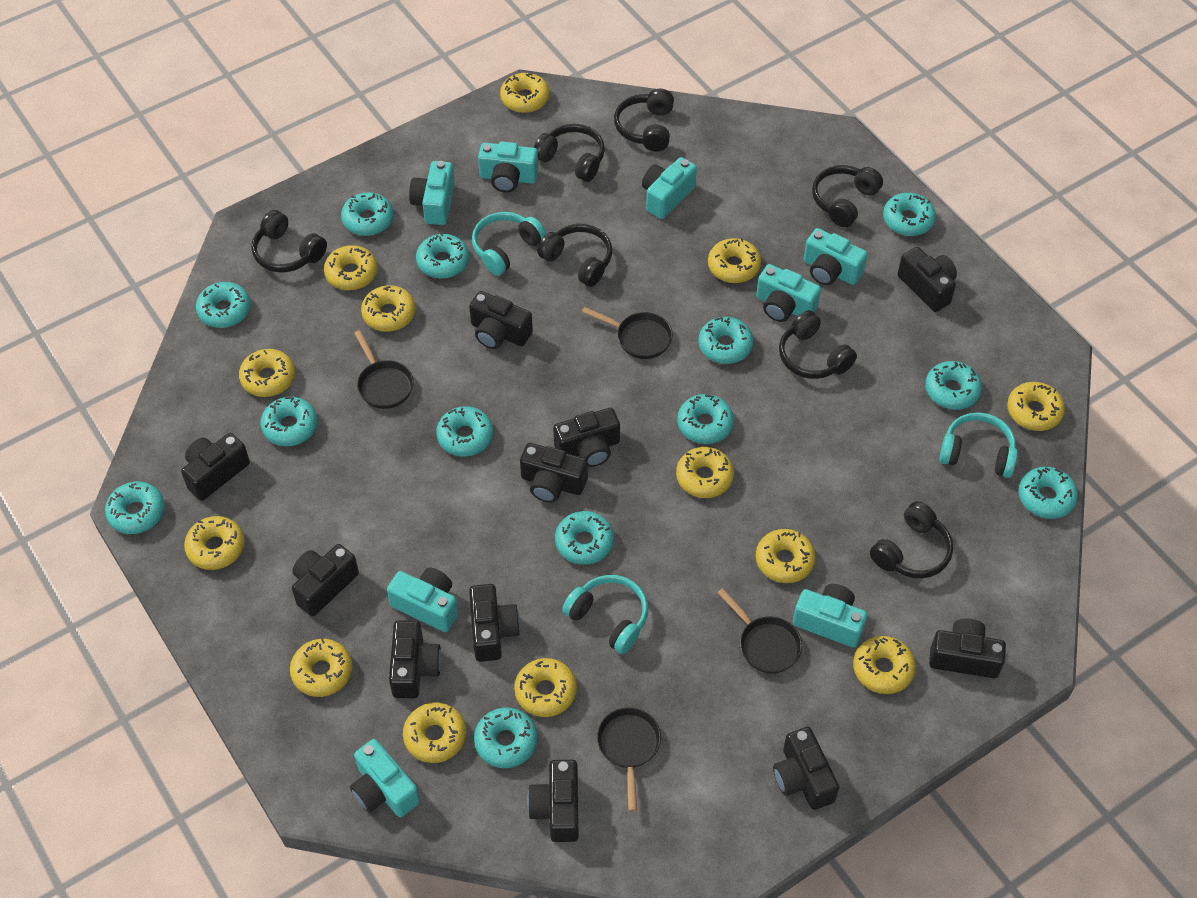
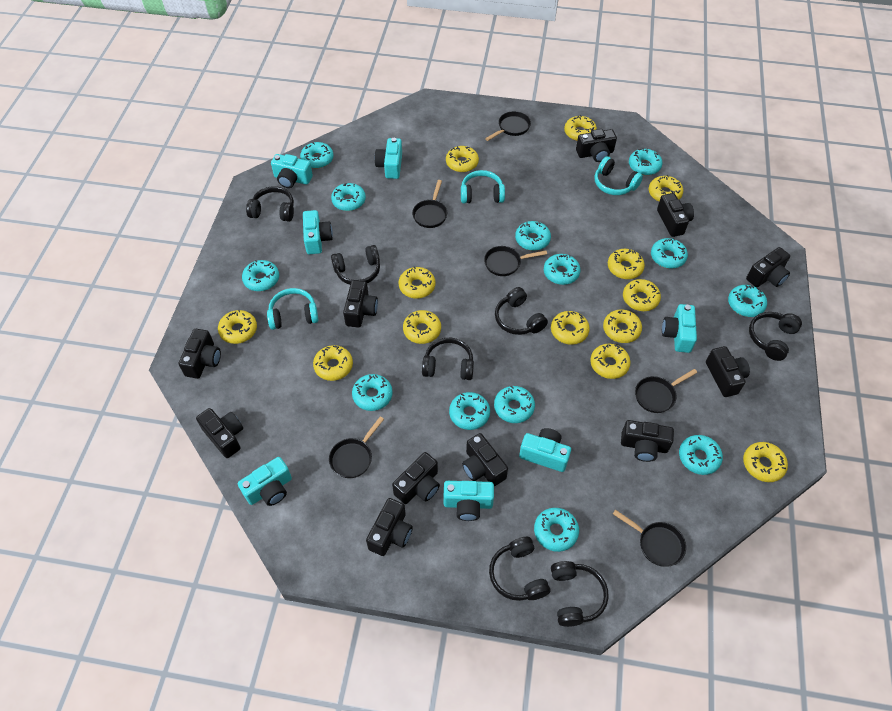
black pan: 4 -> 6
turquoise camera: 8 -> 7

